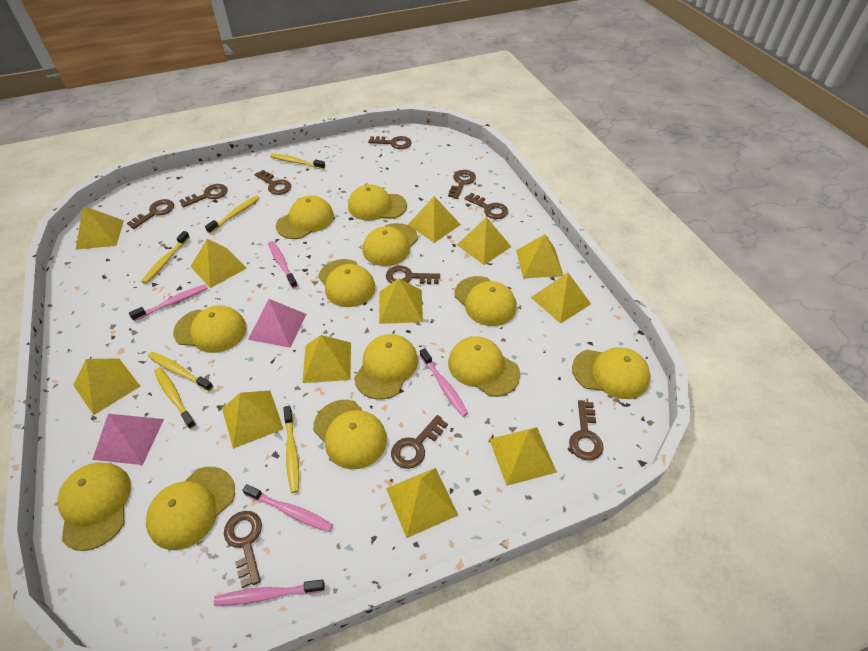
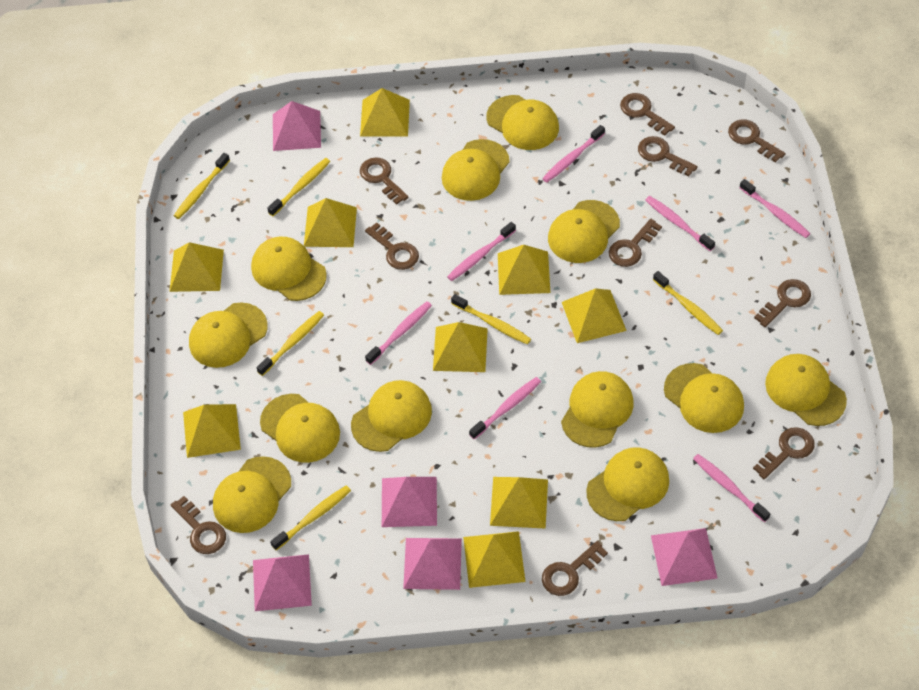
pink pyramid: 2 -> 5
pink toothbrush: 5 -> 7
yellow pyramid: 12 -> 9

